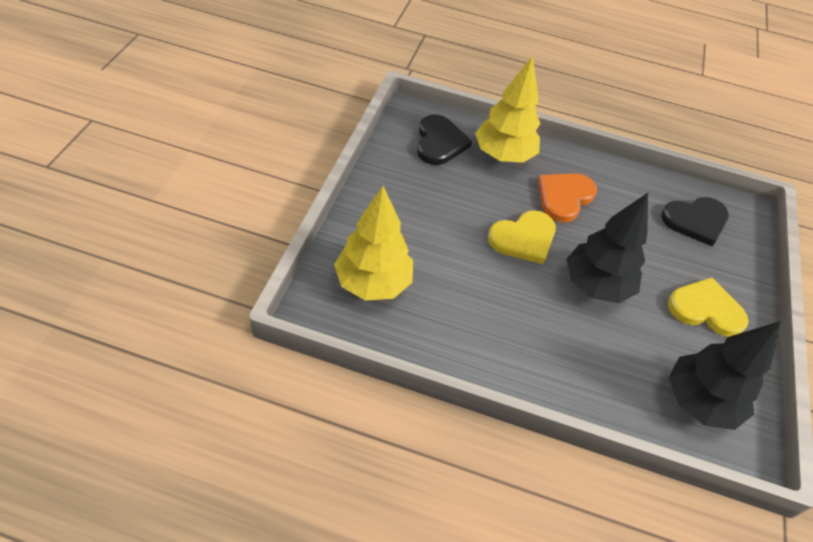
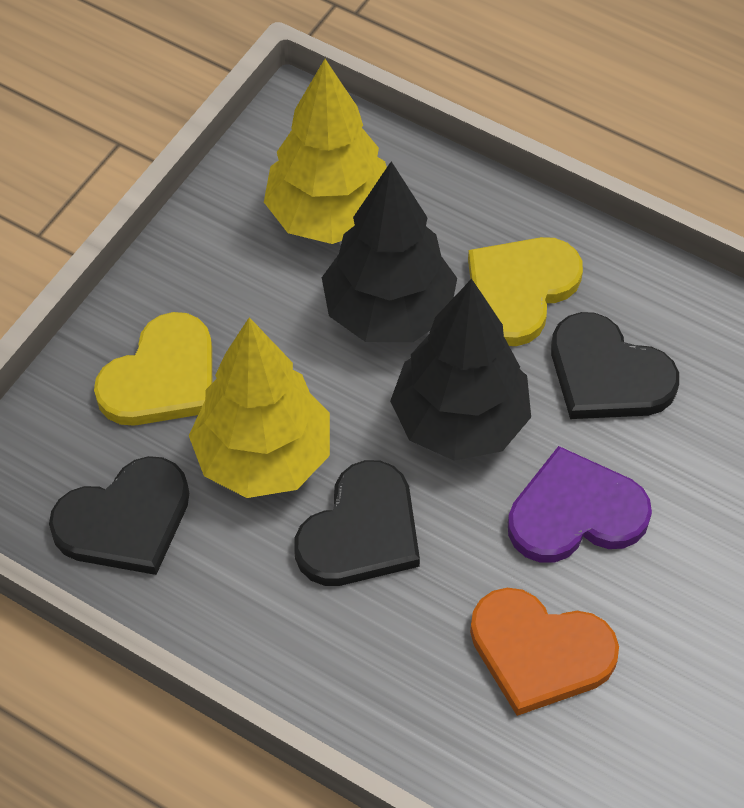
black heart: 2 -> 3
purple heart: 0 -> 1

